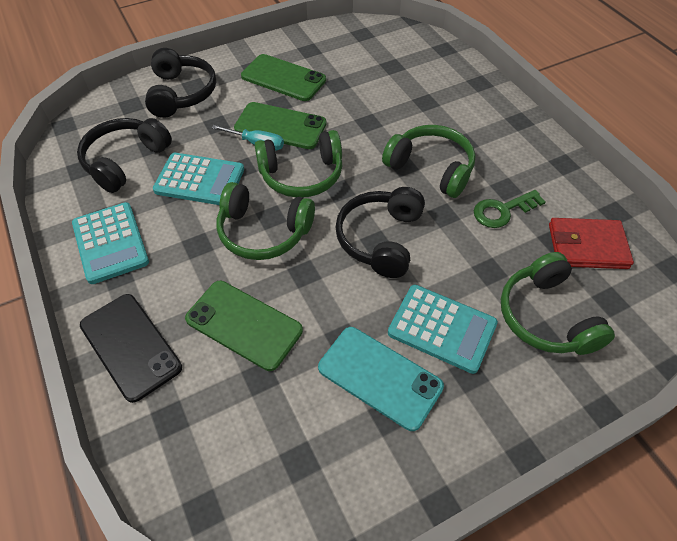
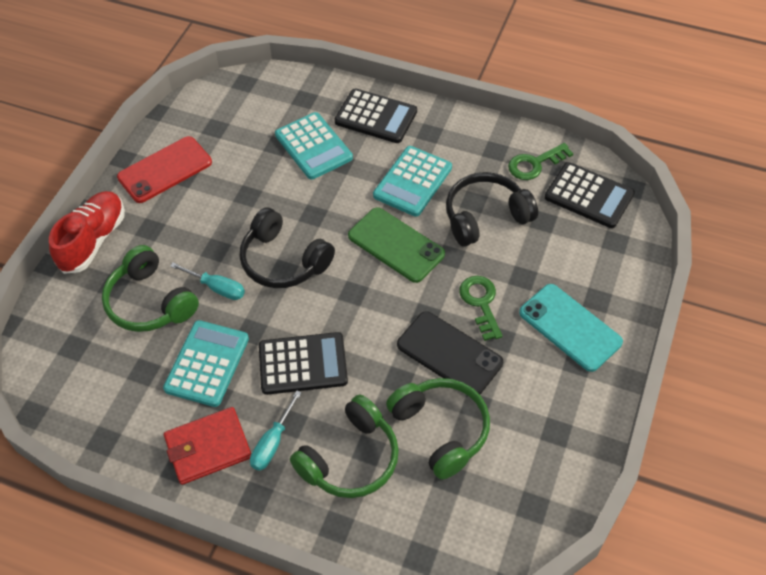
black calculator: 0 -> 3
black headphones: 3 -> 2
green headphones: 4 -> 3
green key: 1 -> 2
green phone: 3 -> 1
red phone: 0 -> 1
red shoe: 0 -> 1
turquoise screwdriver: 1 -> 2

